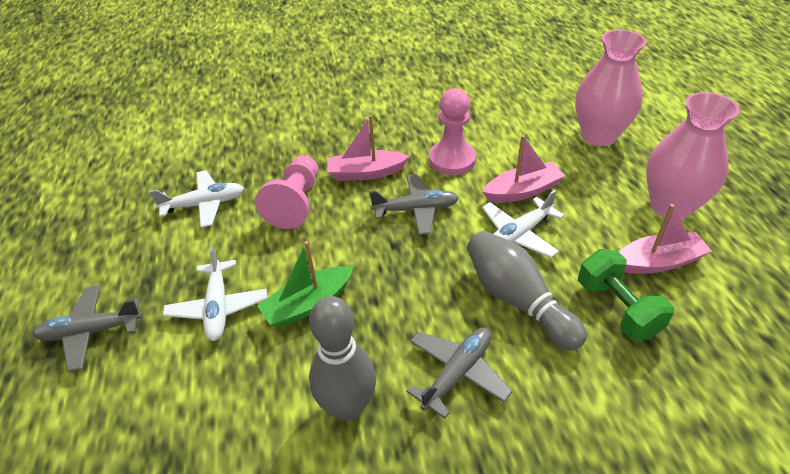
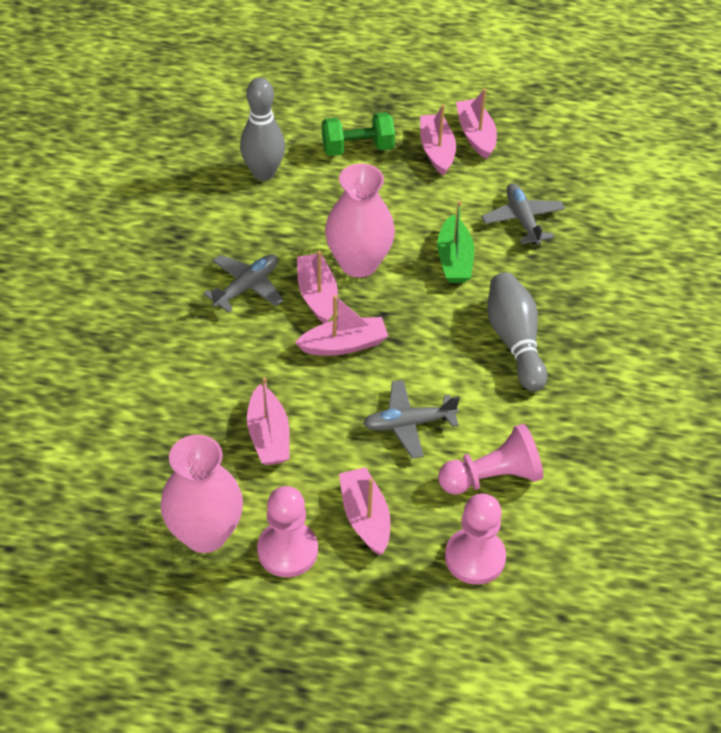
pink boat: 3 -> 6
pink pawn: 2 -> 3
white plane: 3 -> 0

